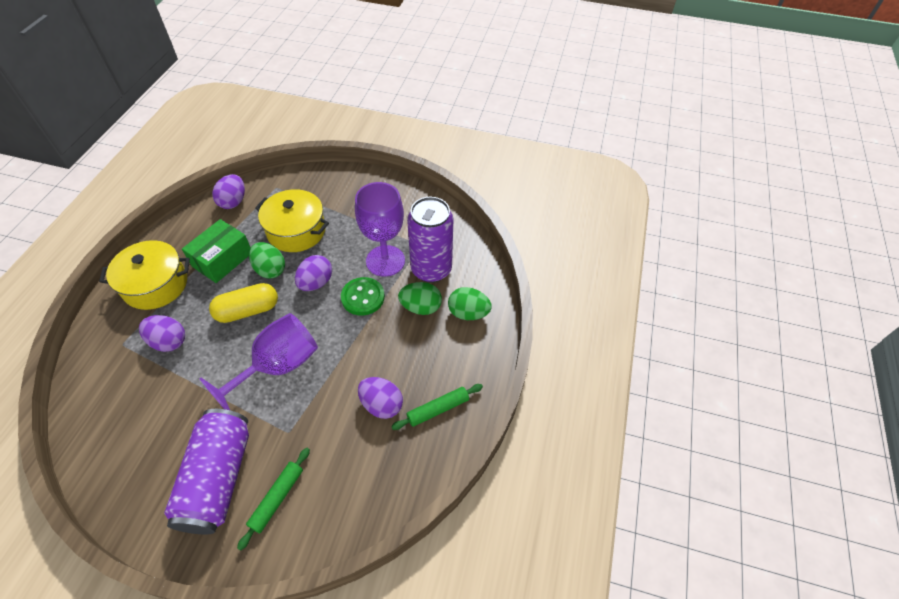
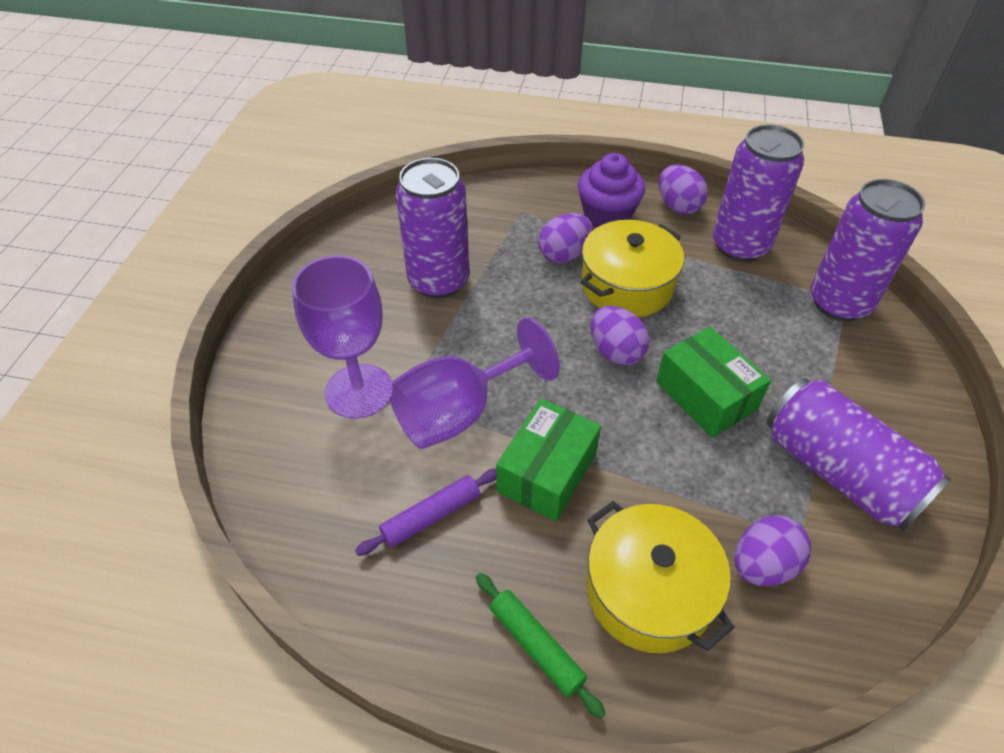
green box: 1 -> 2
green button: 1 -> 0
green egg: 3 -> 0
green rolling pin: 2 -> 1
purple can: 2 -> 4
purple cupcake: 0 -> 1
purple rolling pin: 0 -> 1
yellow capsule: 1 -> 0

